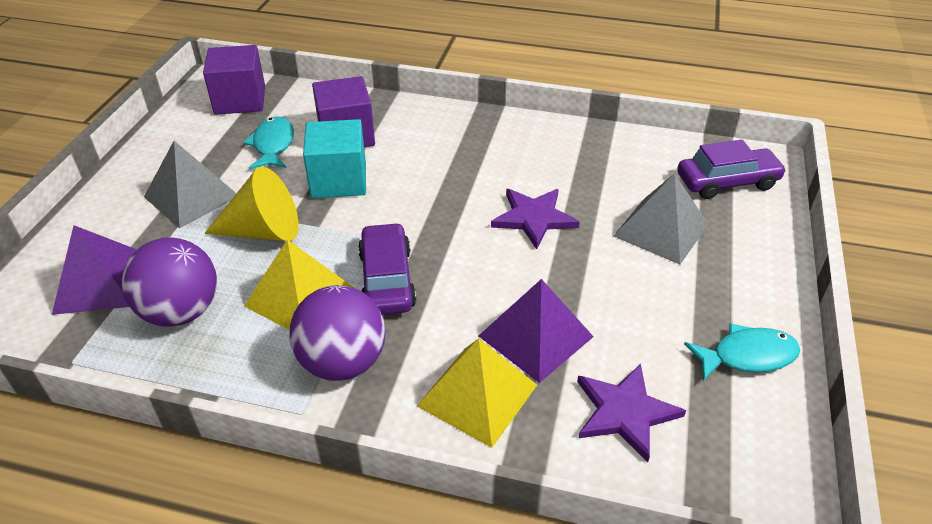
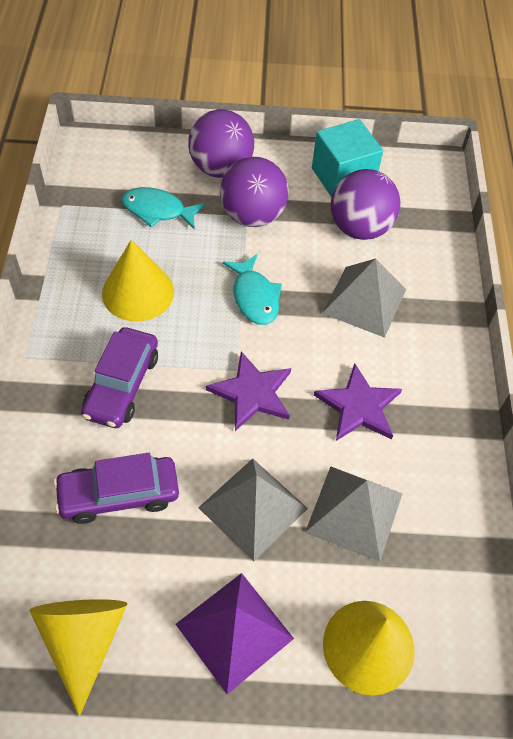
grey pyramid: 2 -> 3
purple ball: 2 -> 3
purple cube: 2 -> 0
purple pyramid: 2 -> 1
yellow cone: 1 -> 3
yellow pyramid: 2 -> 0

